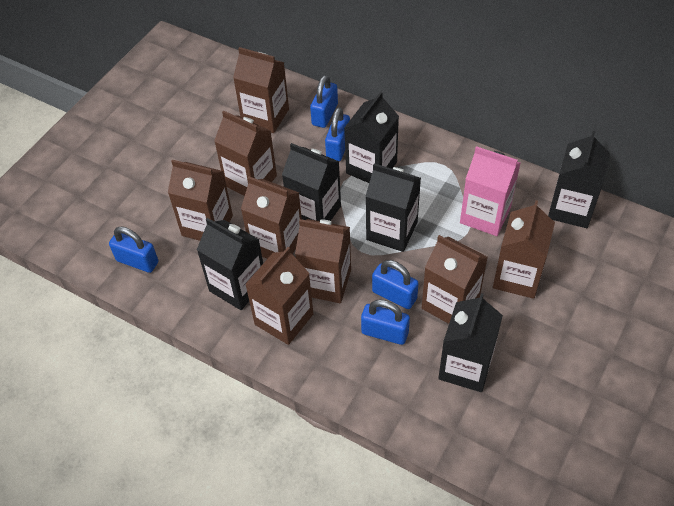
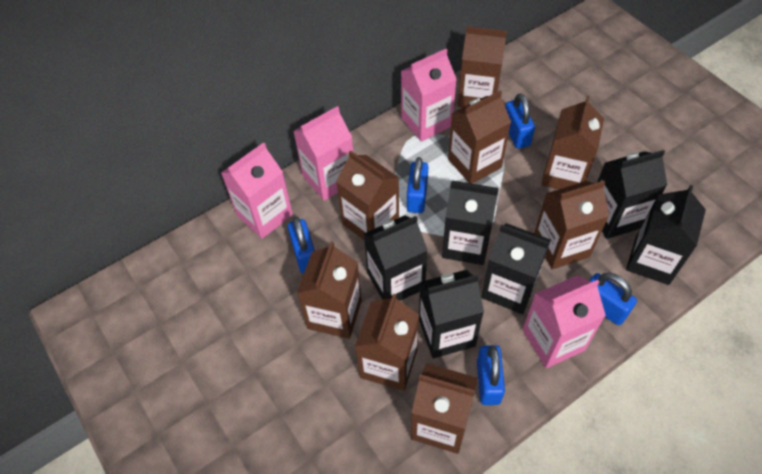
pink carton: 1 -> 4

